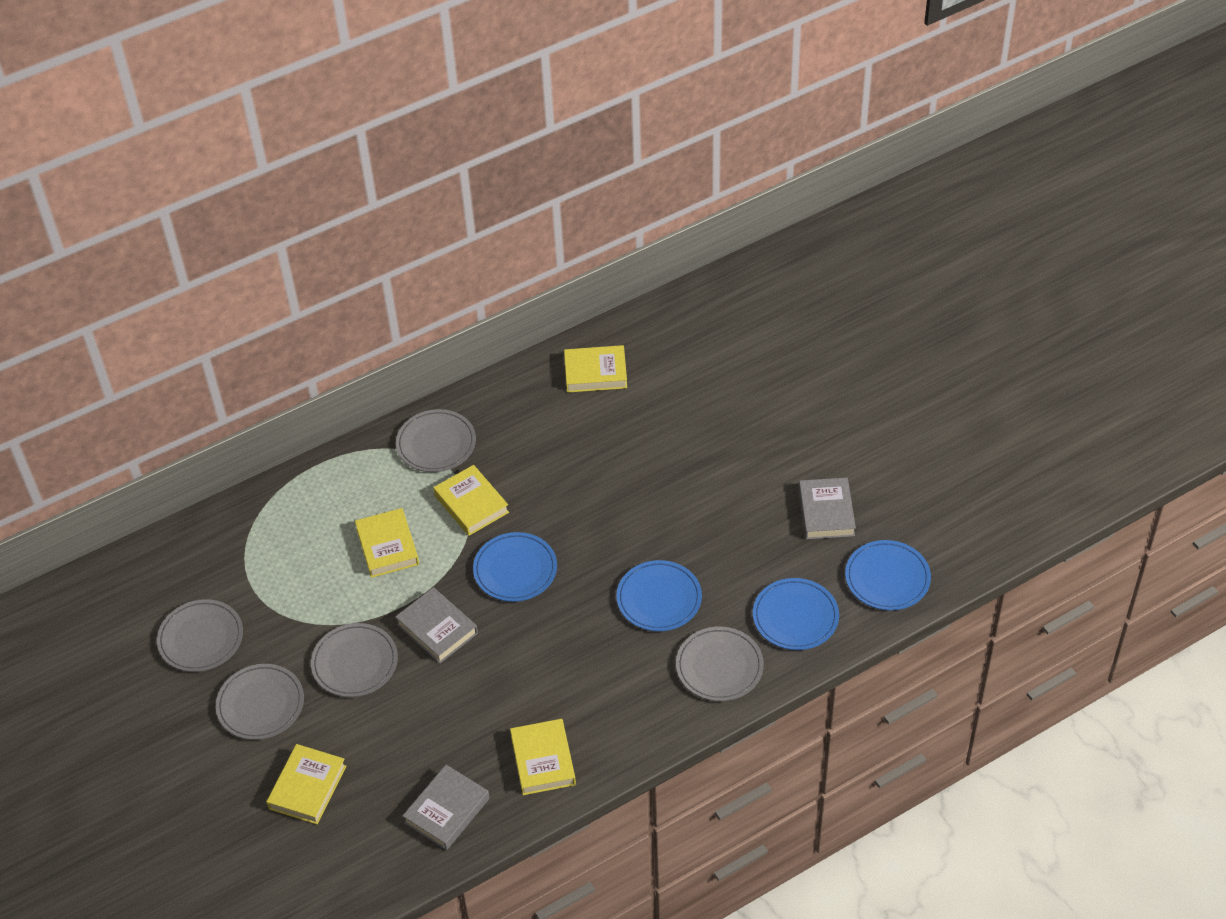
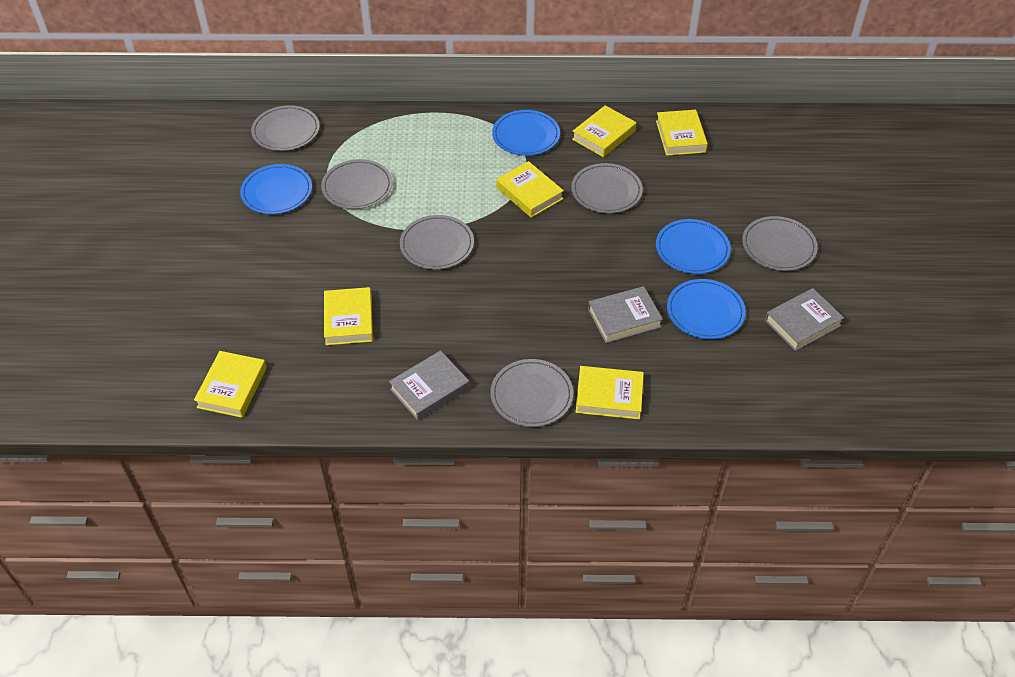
grey plate: 5 -> 6
yellow book: 5 -> 6

